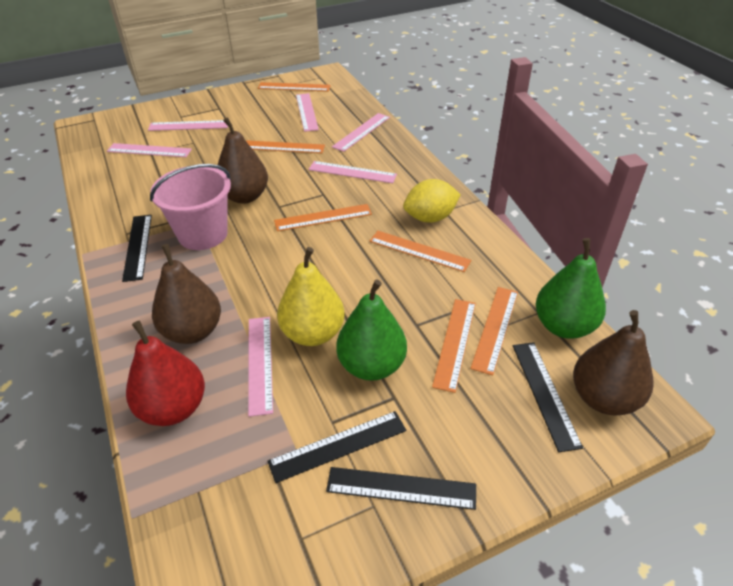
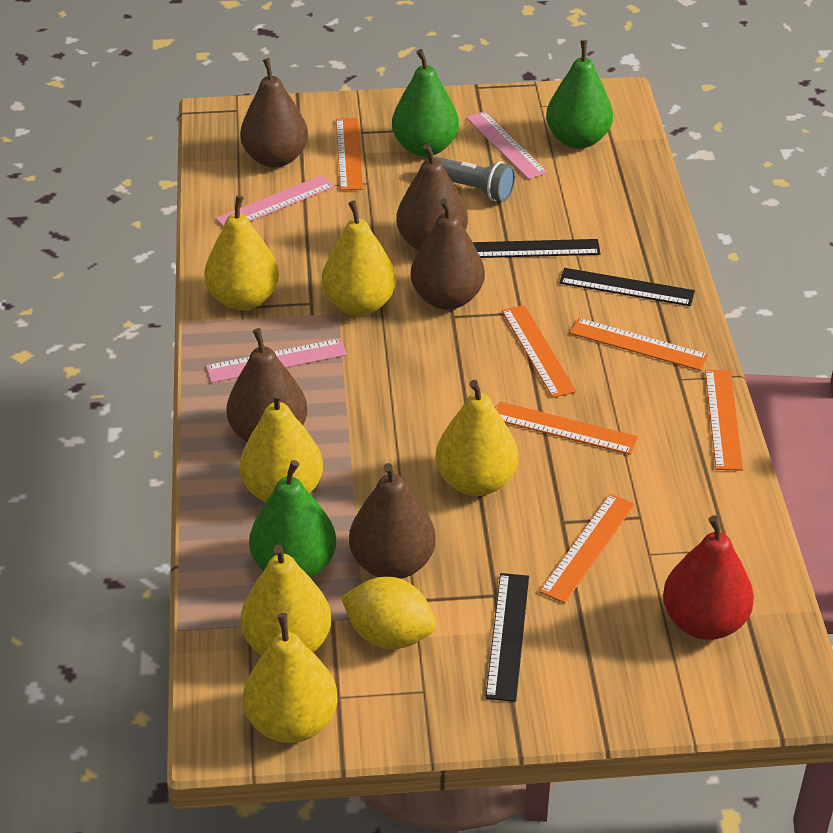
black ruler: 4 -> 3
brown pear: 3 -> 5
green pear: 2 -> 3
grey flashlight: 0 -> 1
pink bucket: 1 -> 0
pink ruler: 6 -> 3
yellow pear: 1 -> 6

